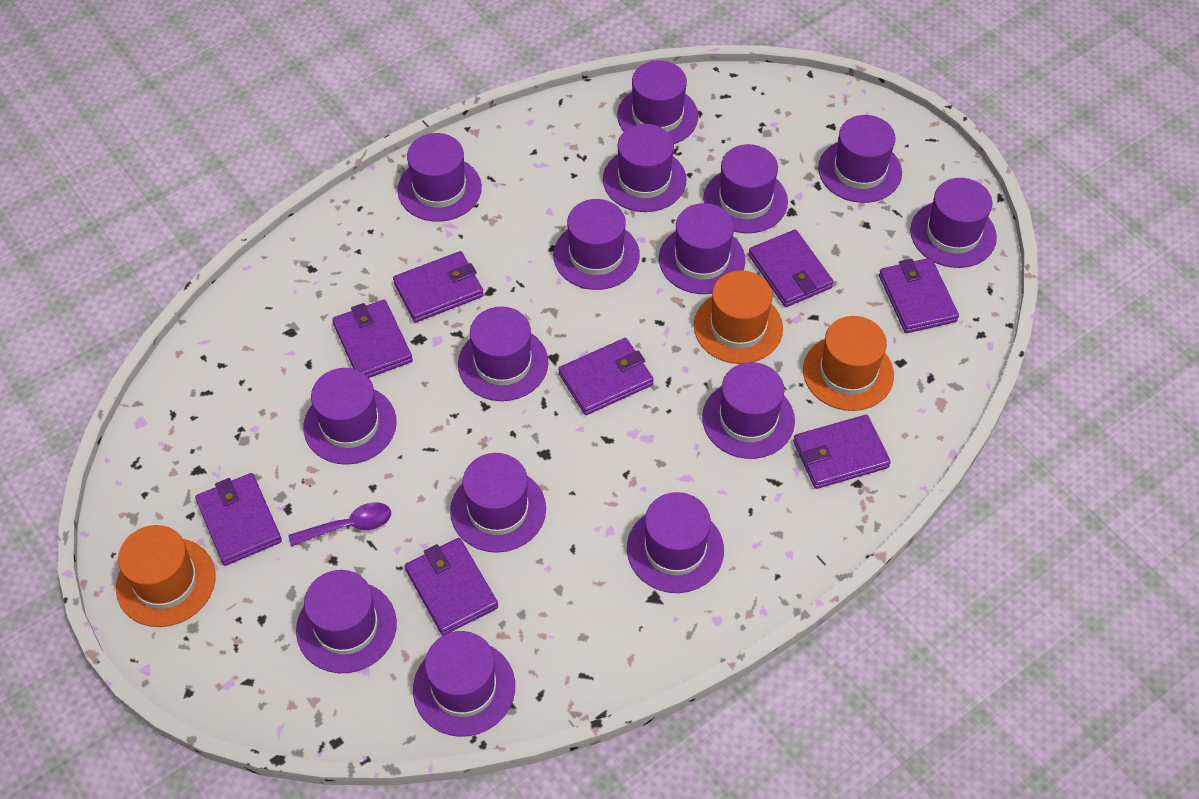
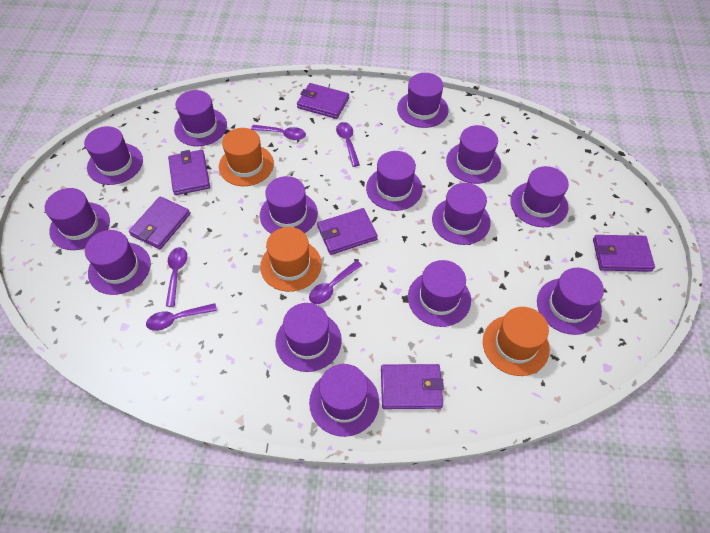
purple hat: 15 -> 14
purple spoon: 1 -> 5
purple wallet: 8 -> 6

